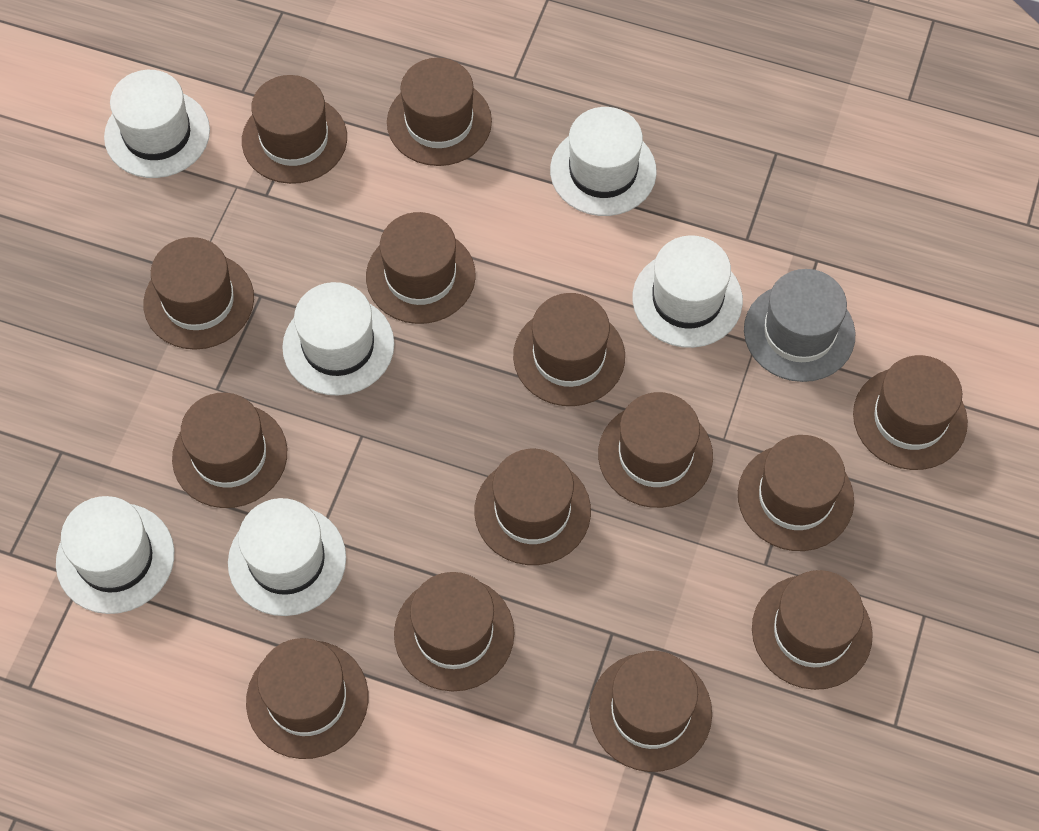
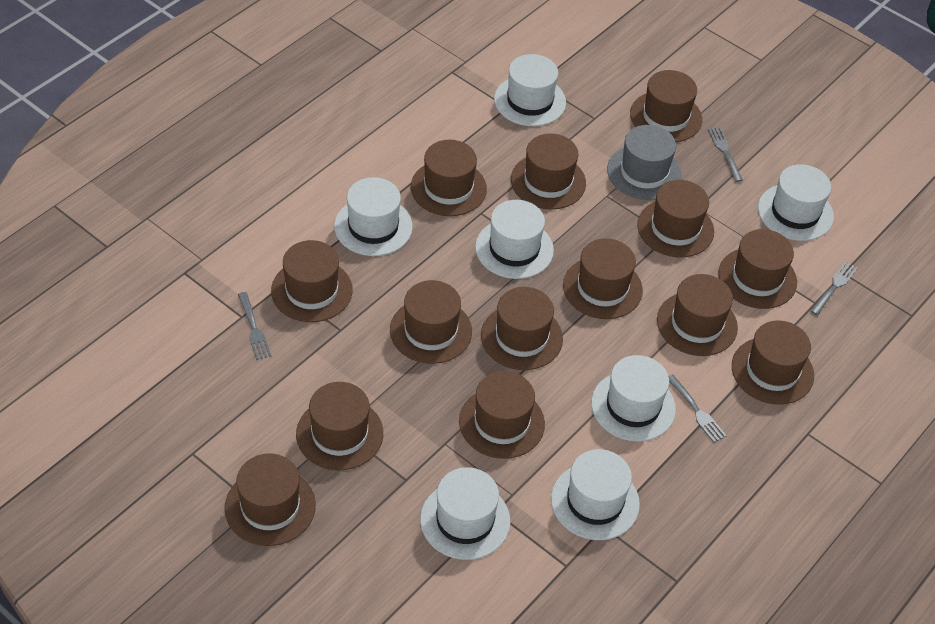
grey fork: 0 -> 4
white hat: 6 -> 7

